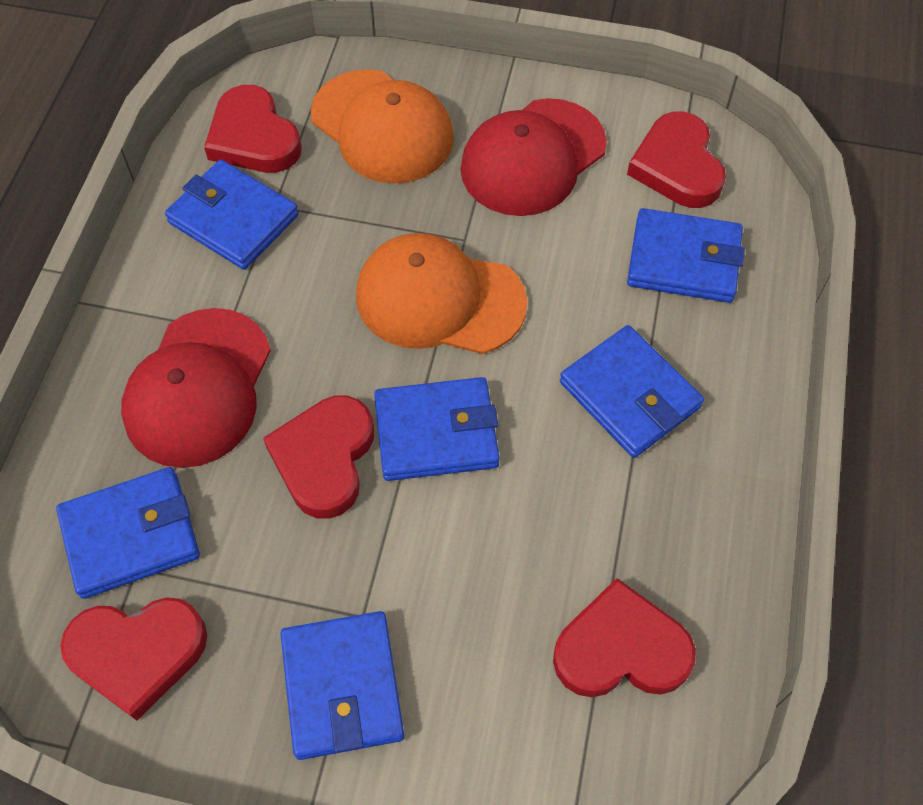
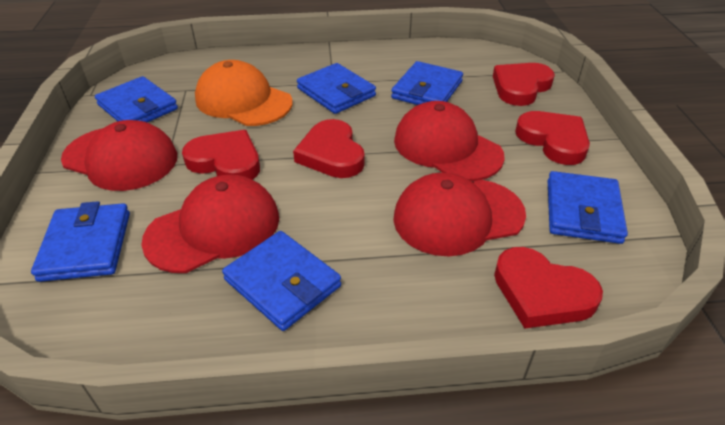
orange cap: 2 -> 1
red cap: 2 -> 4

